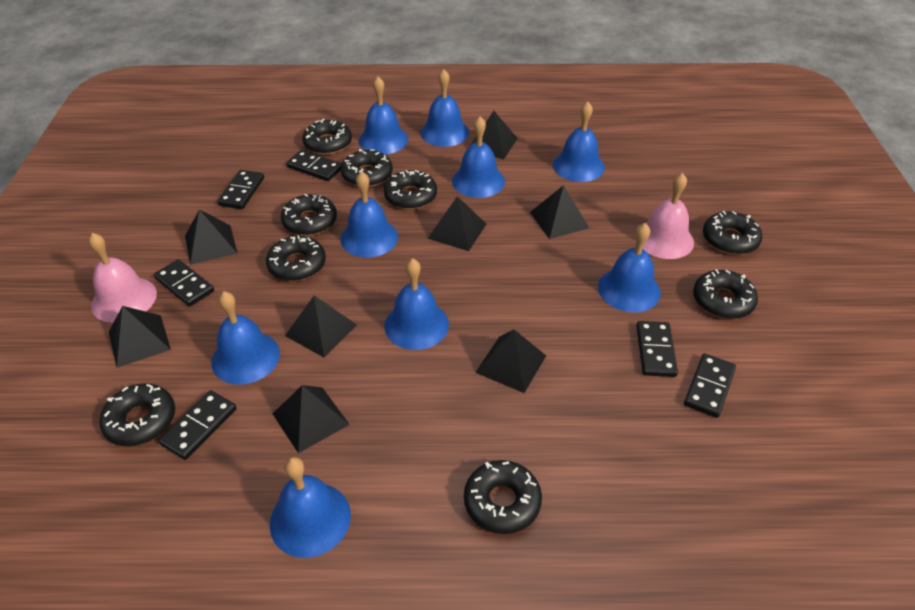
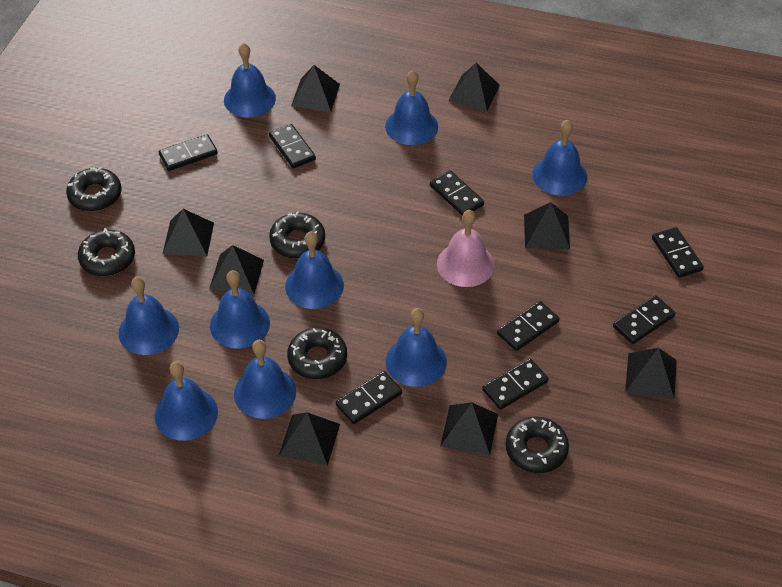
black domino: 6 -> 8
black donut: 9 -> 5
pink bell: 2 -> 1

